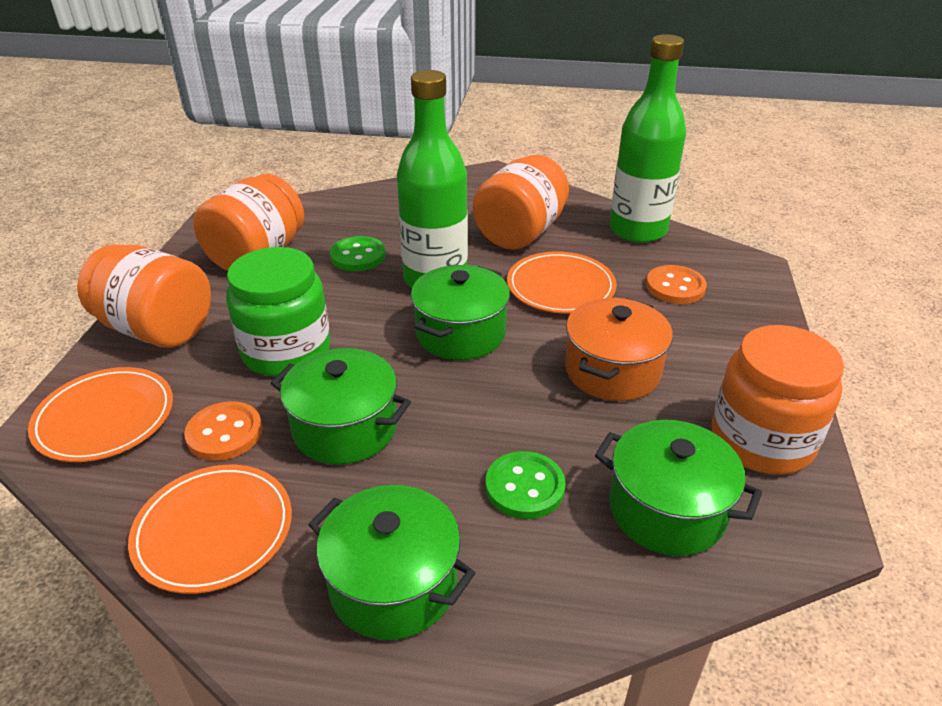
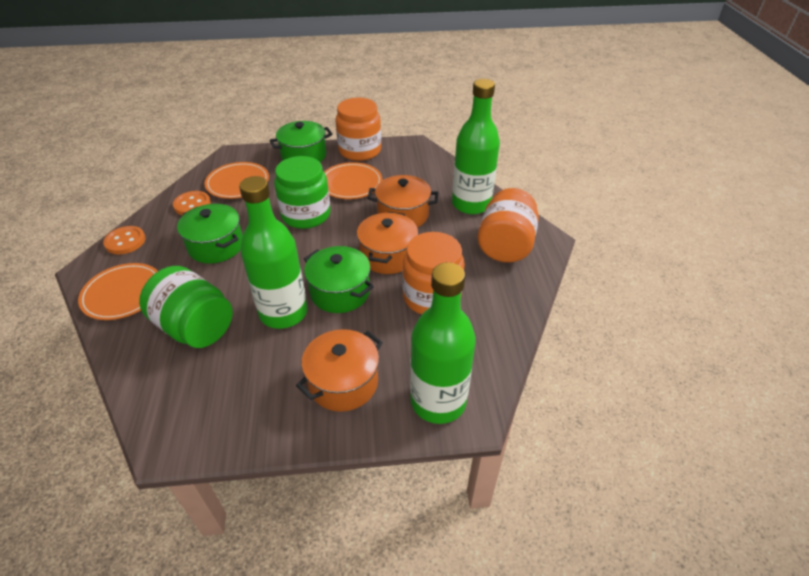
green bottle: 2 -> 3
green button: 2 -> 0
green jar: 1 -> 2
green pot: 4 -> 3
orange jar: 4 -> 3
orange pot: 1 -> 3

